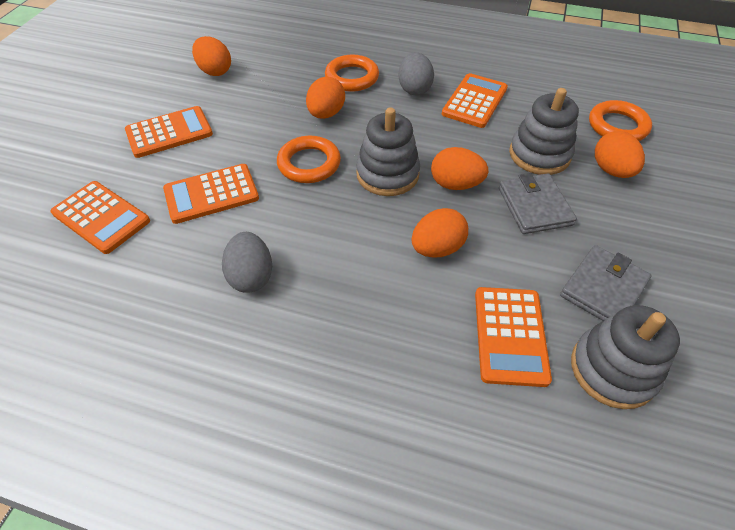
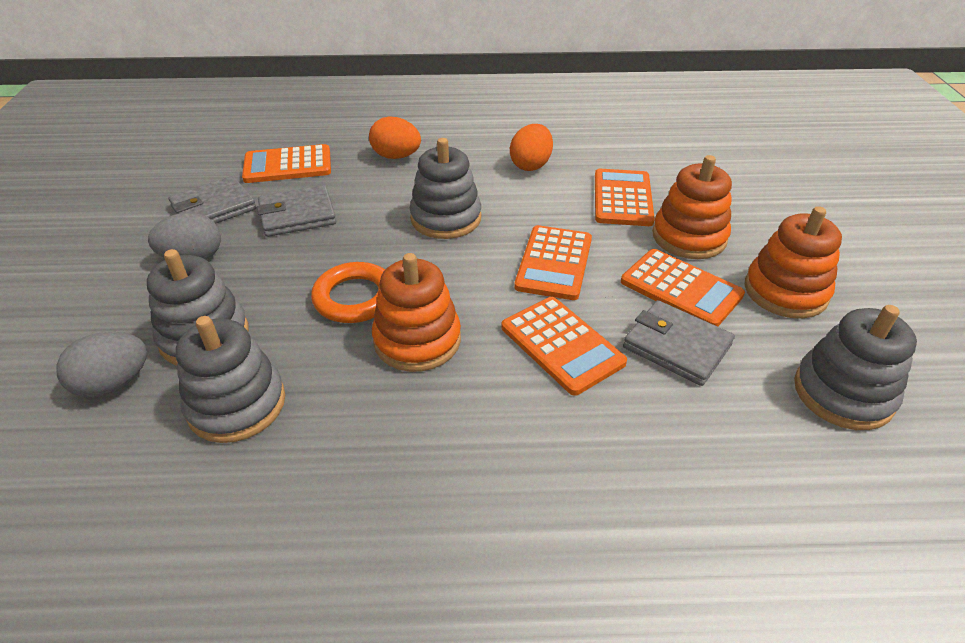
grey stacking toy: 3 -> 4
grey wallet: 2 -> 3
orange egg: 5 -> 2
orange ring: 3 -> 1
orange stacking toy: 0 -> 3

